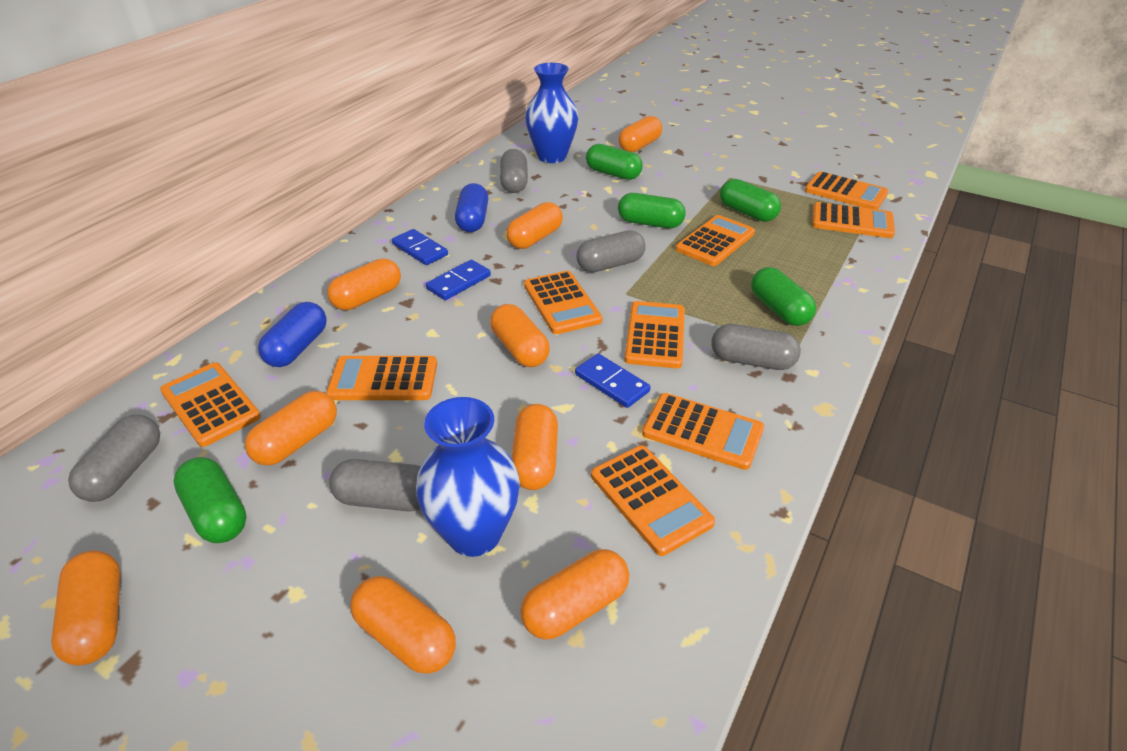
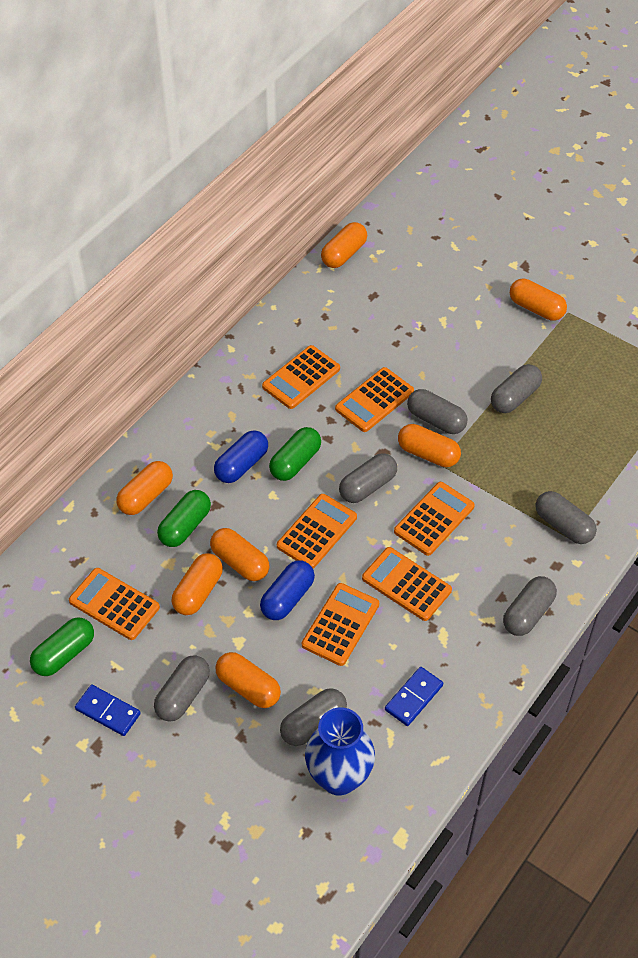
blue domino: 3 -> 2
blue vase: 2 -> 1
green capsule: 5 -> 3
grey capsule: 5 -> 7
orange calculator: 9 -> 7
orange capsule: 9 -> 7

